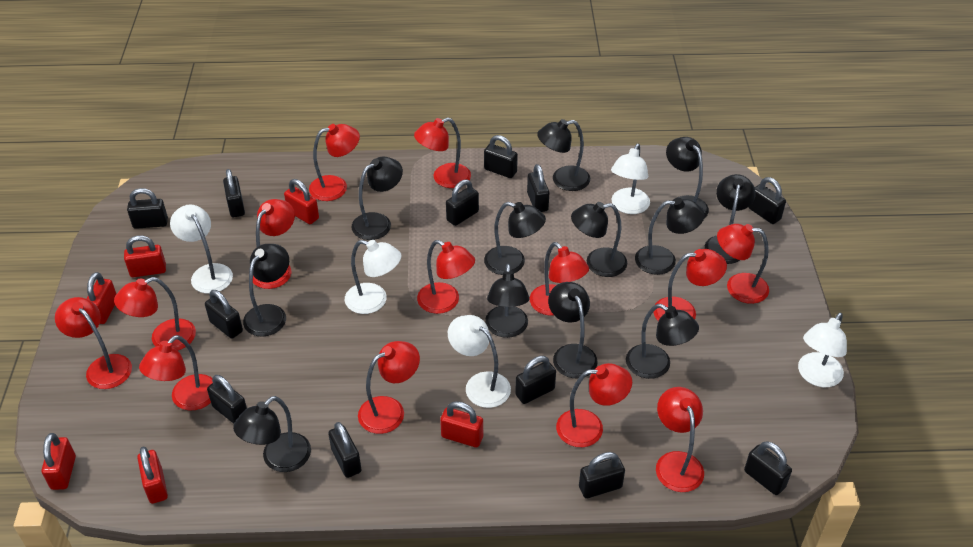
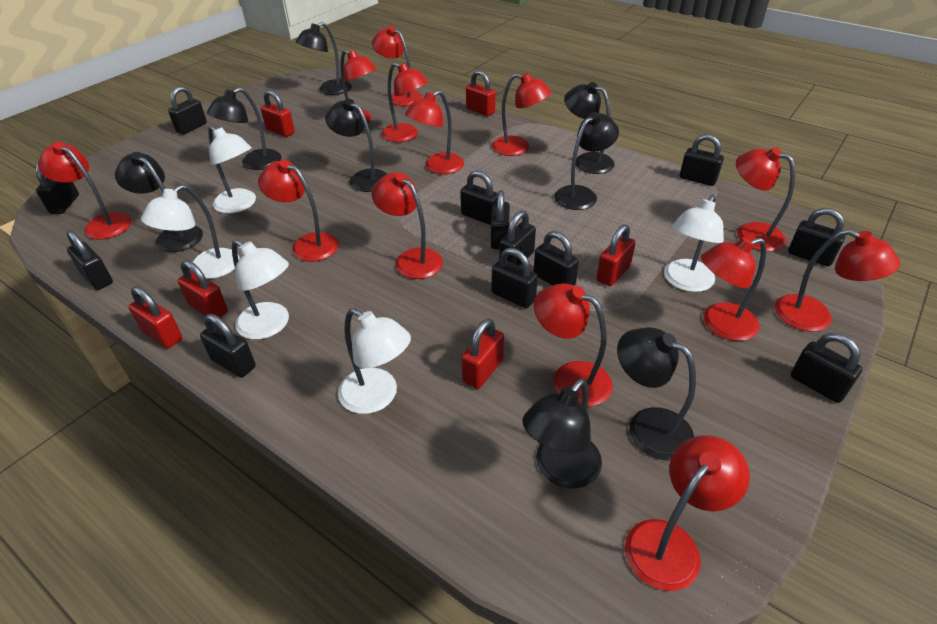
black lamp: 12 -> 8

